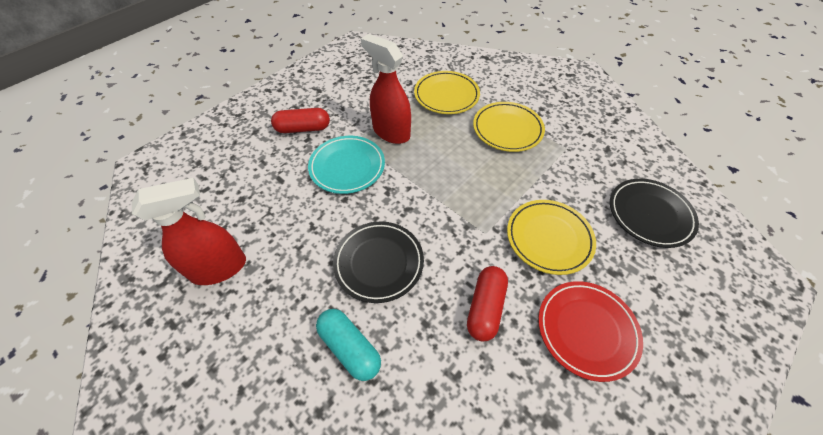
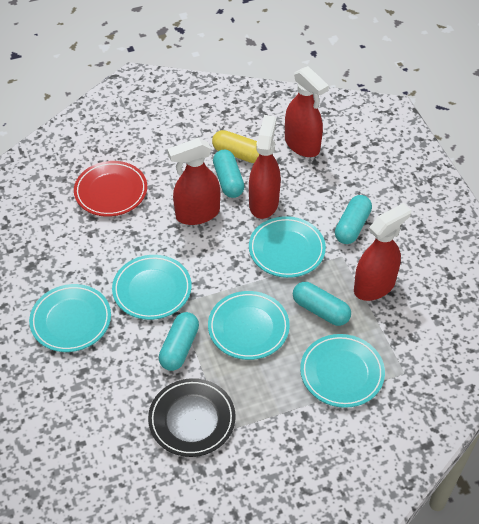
black plate: 2 -> 1
red capsule: 2 -> 0
red spray bottle: 2 -> 4
turquoise capsule: 1 -> 4
turquoise plate: 1 -> 5
yellow capsule: 0 -> 1
yellow plate: 3 -> 0

